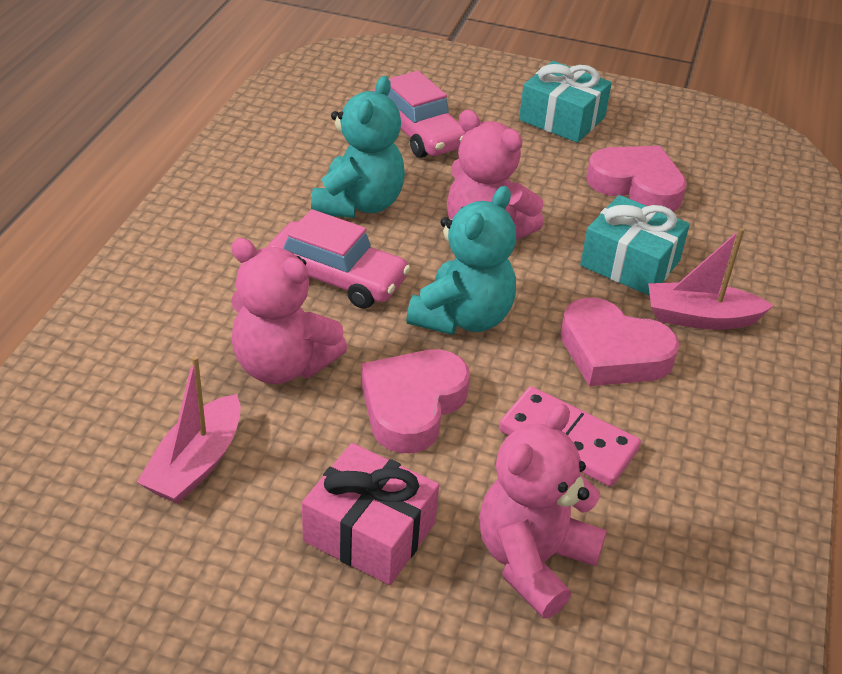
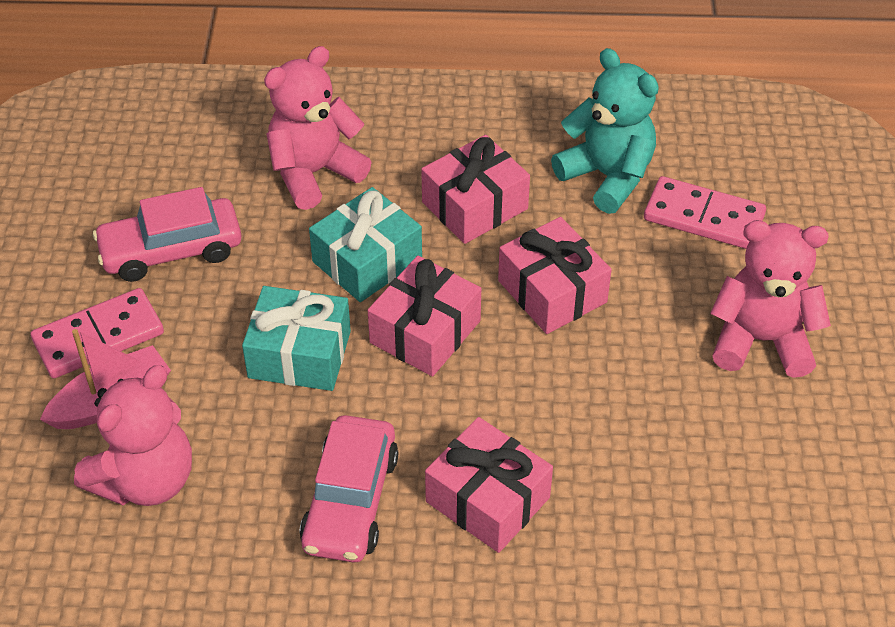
pink boat: 2 -> 1
pink domino: 1 -> 2
pink gift: 1 -> 4
pink heart: 3 -> 0
turquoise teddy bear: 2 -> 1

